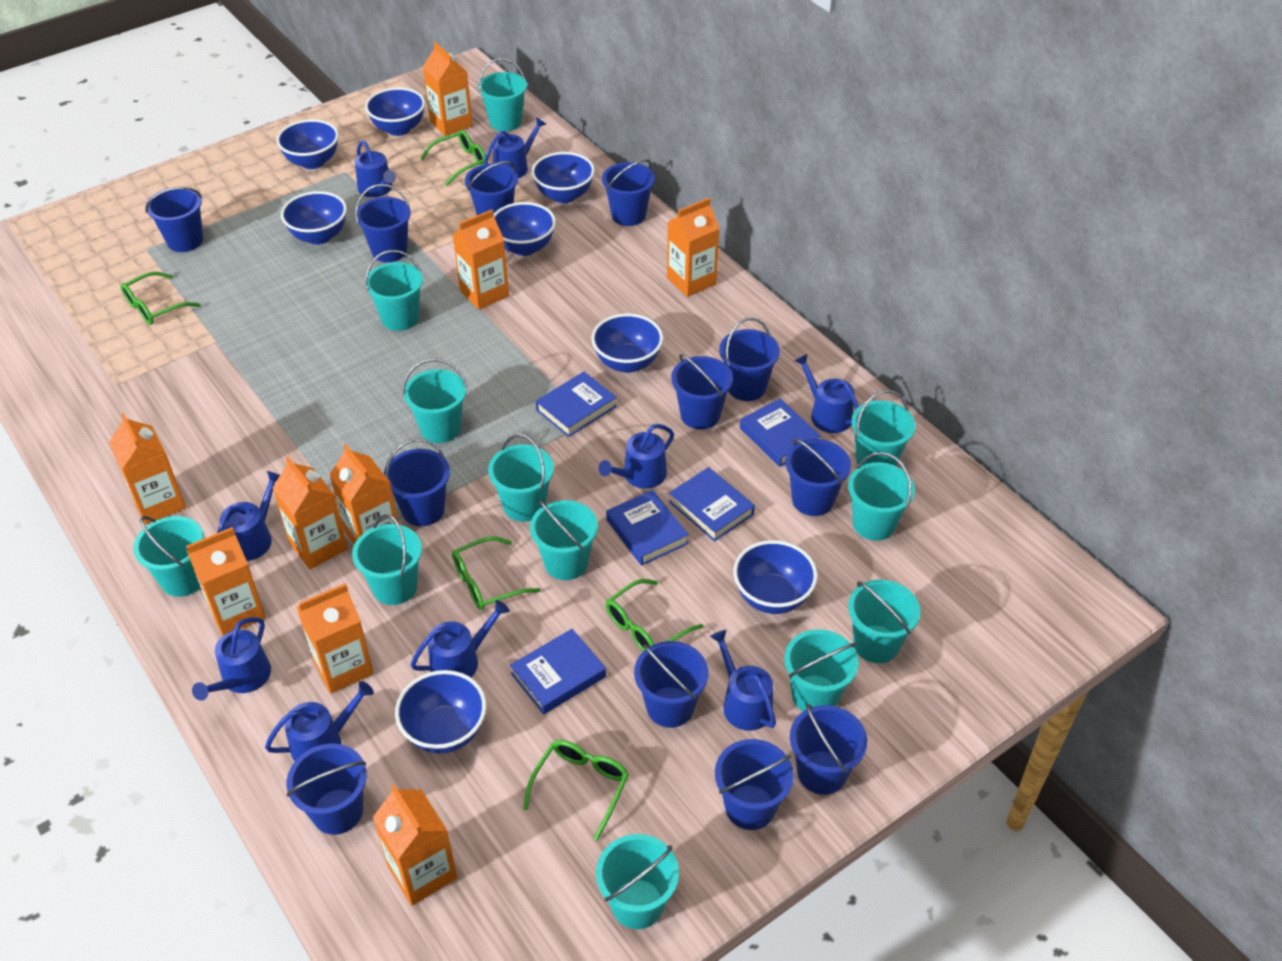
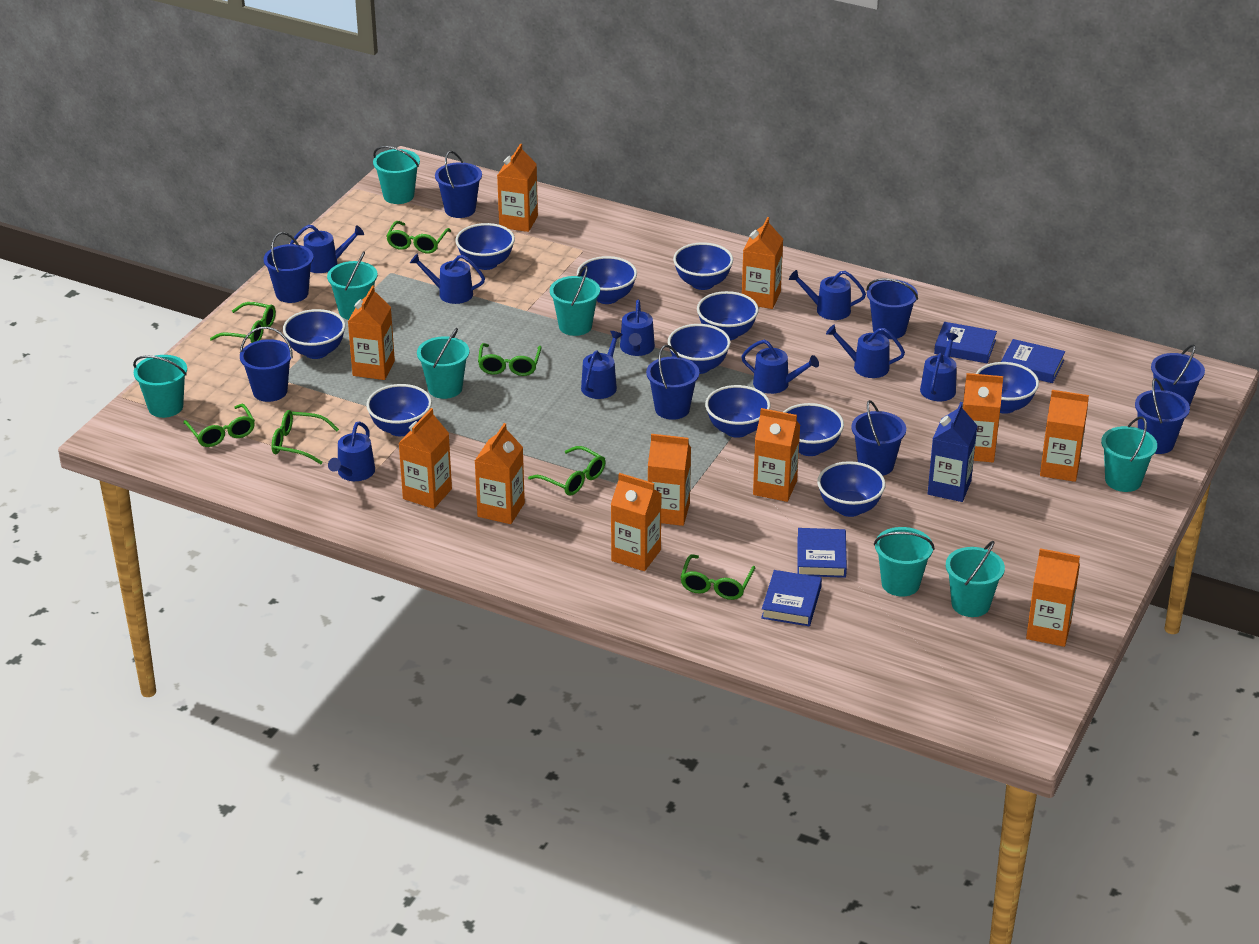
blue book: 5 -> 4
blue bowl: 8 -> 11
blue bucket: 12 -> 8
blue carton: 0 -> 1
green glasses: 5 -> 7
orange carton: 9 -> 11
turquoise bucket: 12 -> 8

